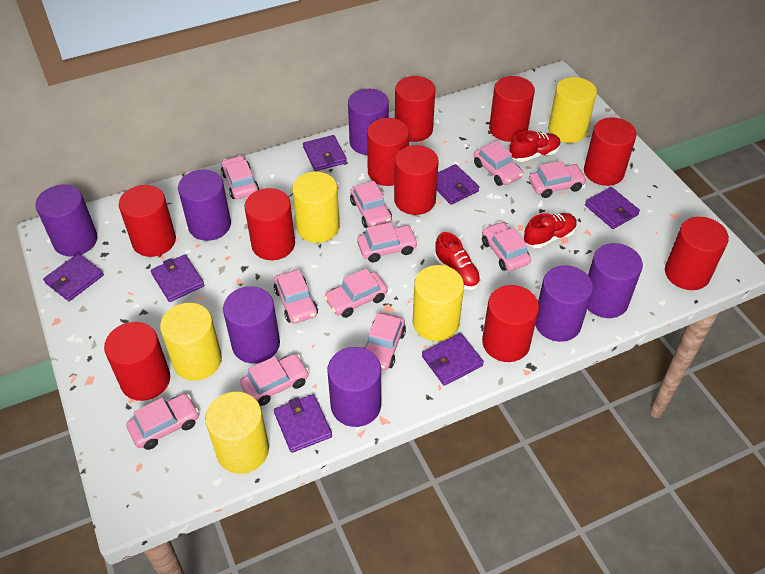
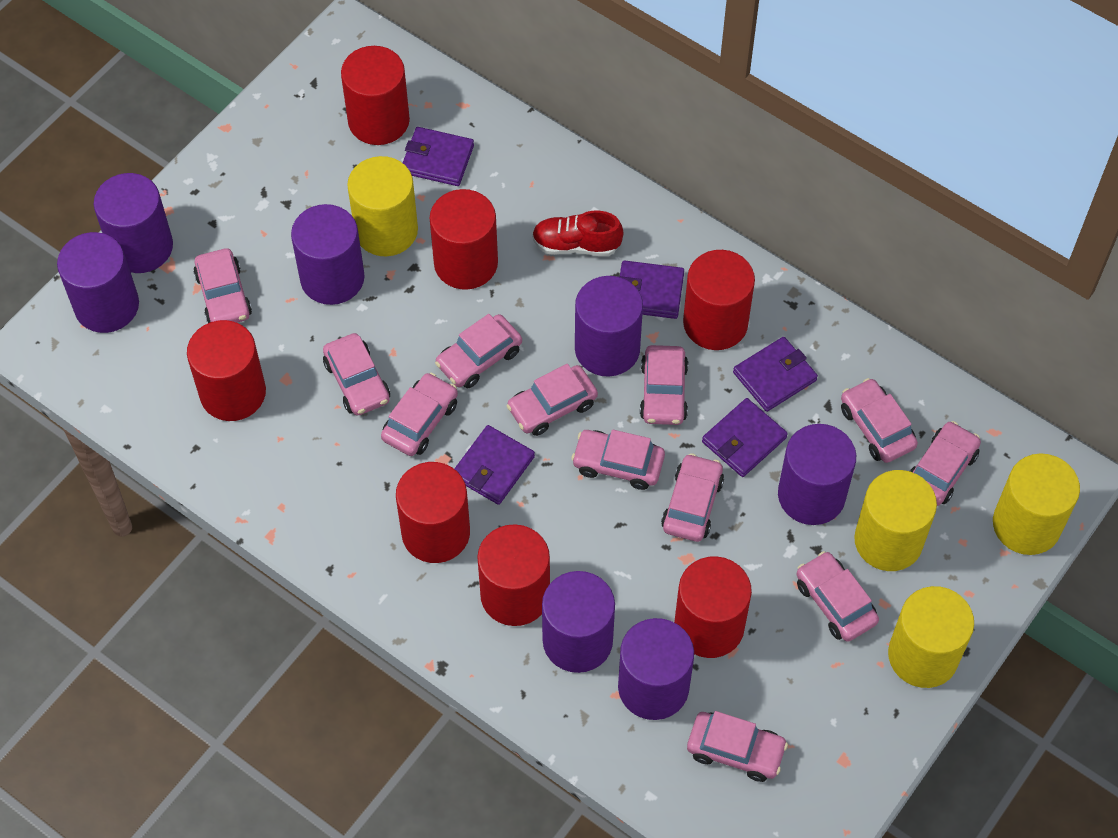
pink car: 11 -> 12
purple wallet: 7 -> 5
red cylinder: 10 -> 7
red shoe: 3 -> 1
yellow cylinder: 5 -> 4

